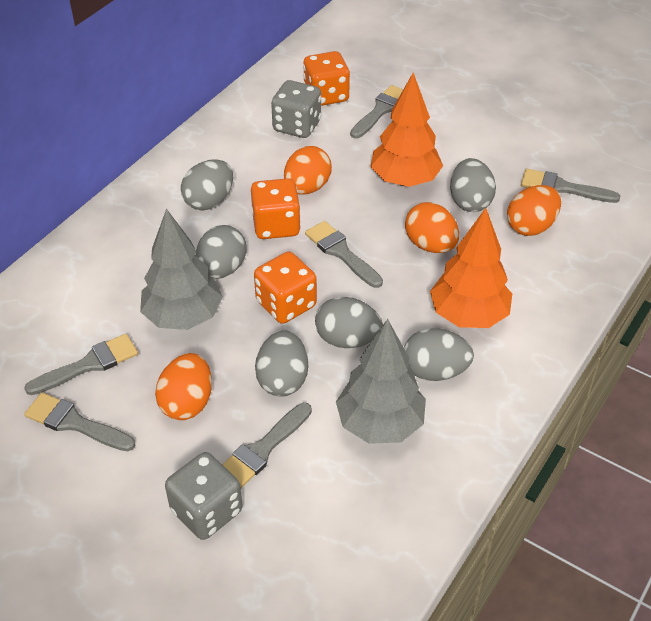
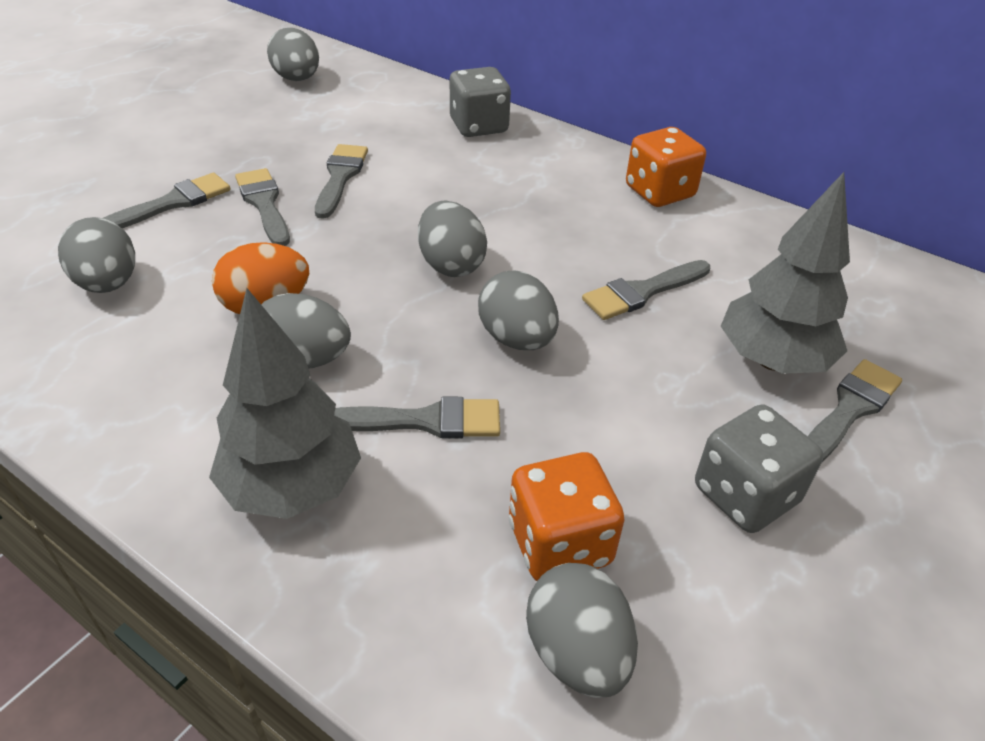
orange dice: 3 -> 2
orange egg: 4 -> 1
orange tree: 2 -> 0

